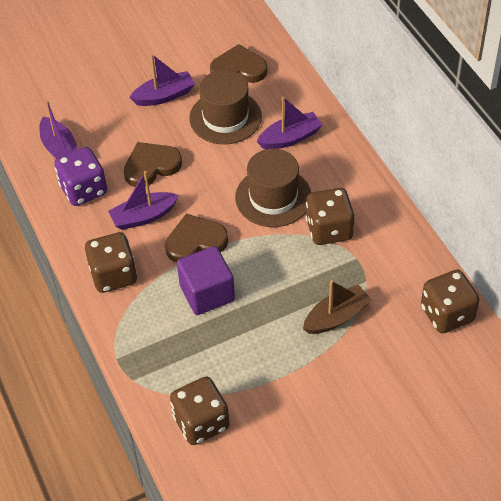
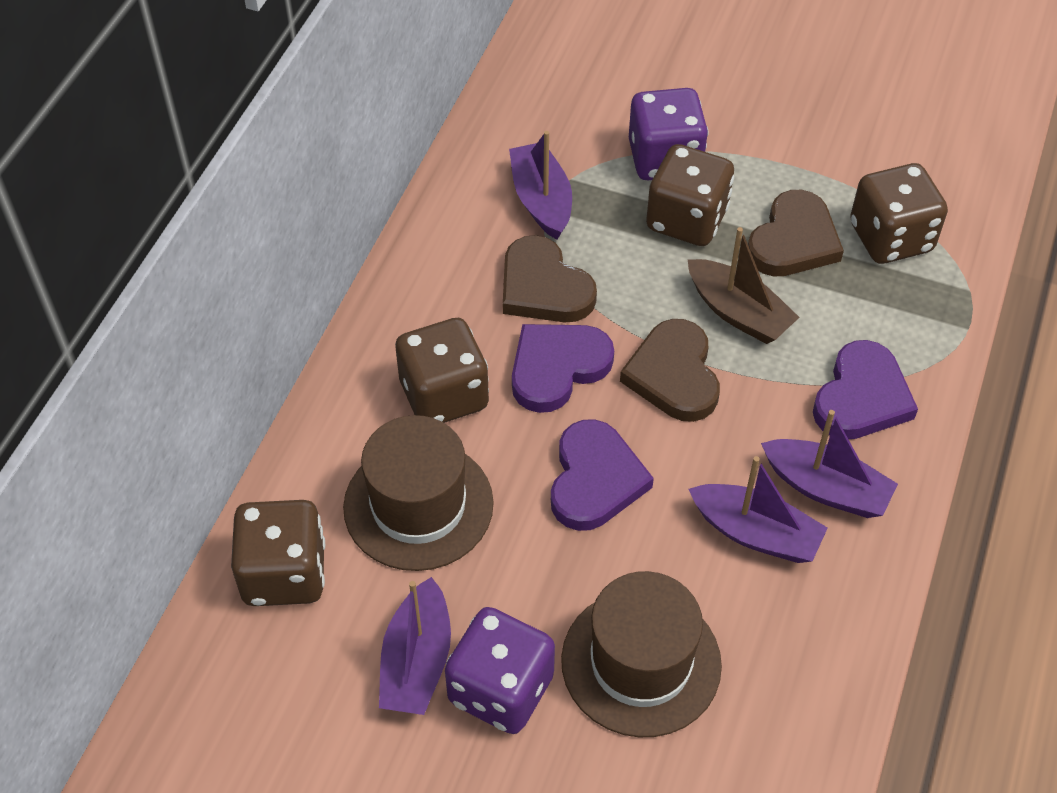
purple cube: 1 -> 0
purple dice: 1 -> 2
purple heart: 0 -> 3

